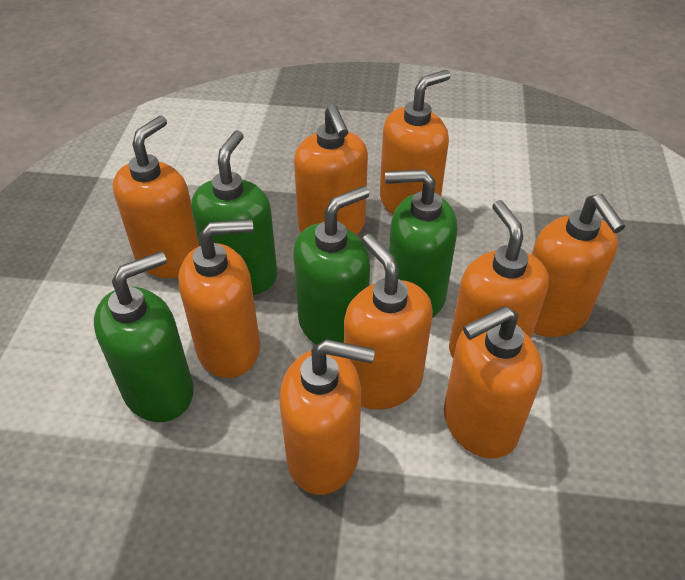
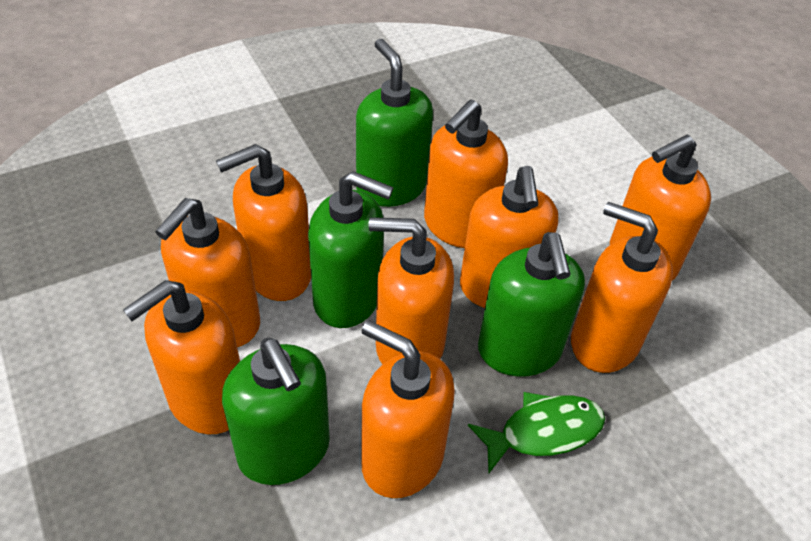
green fish: 0 -> 1

